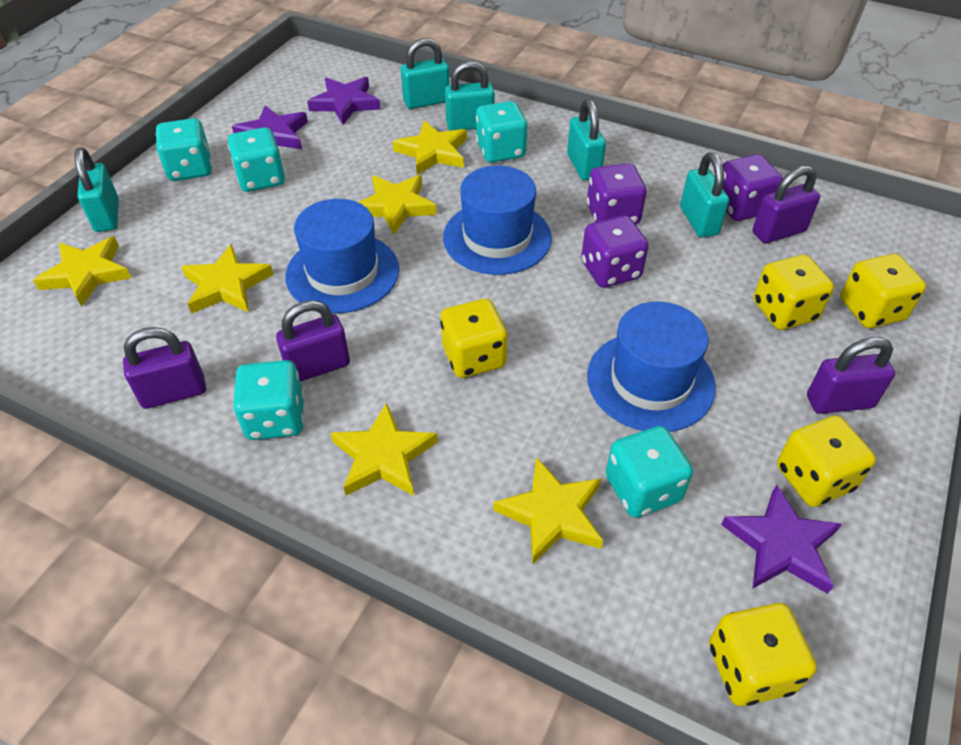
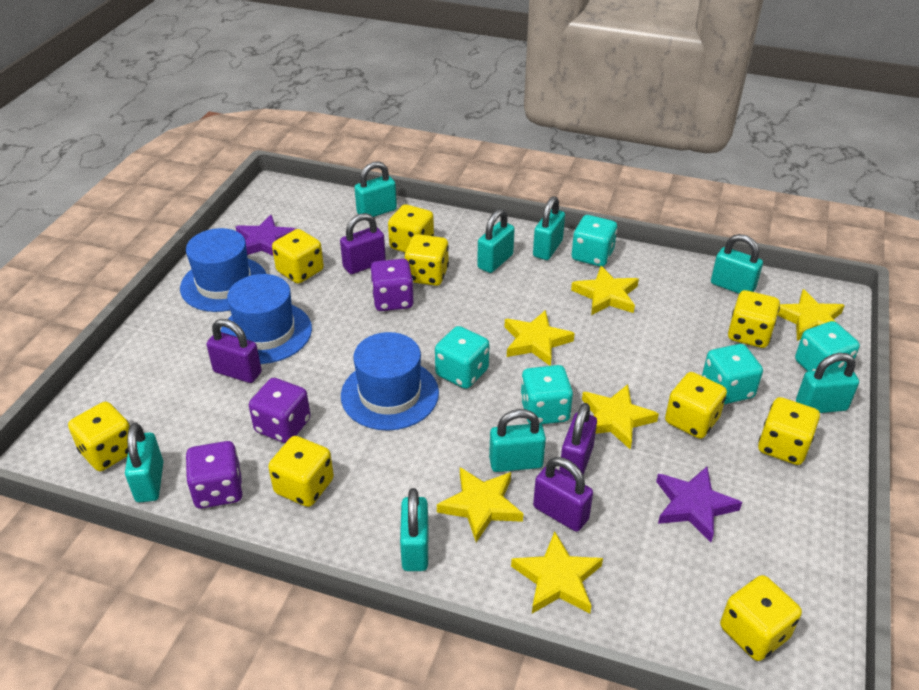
purple star: 3 -> 2
turquoise padlock: 5 -> 8
yellow dice: 5 -> 9

